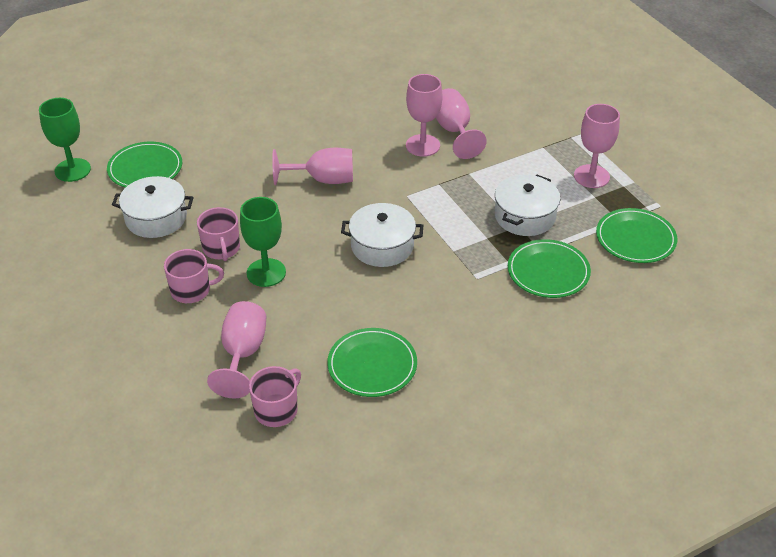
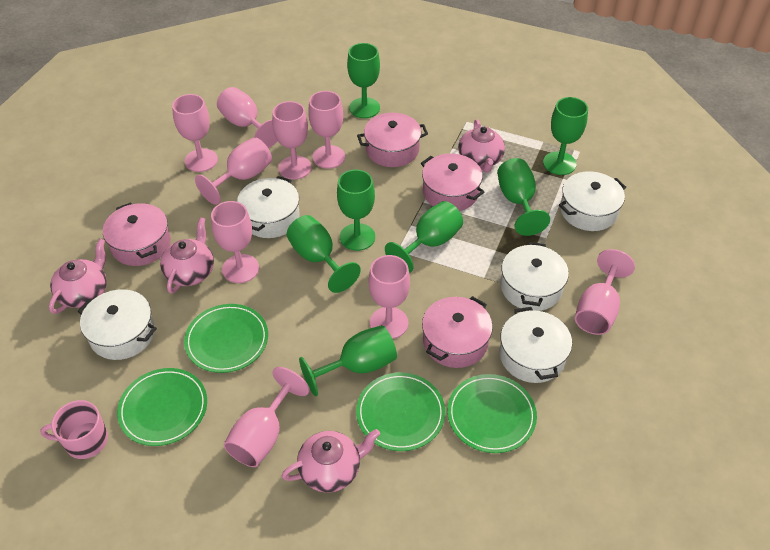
green goblet: 2 -> 7
pink goblet: 5 -> 9
pink mug: 3 -> 1
pink pot: 0 -> 4
pink teapot: 0 -> 4
white pot: 3 -> 5

